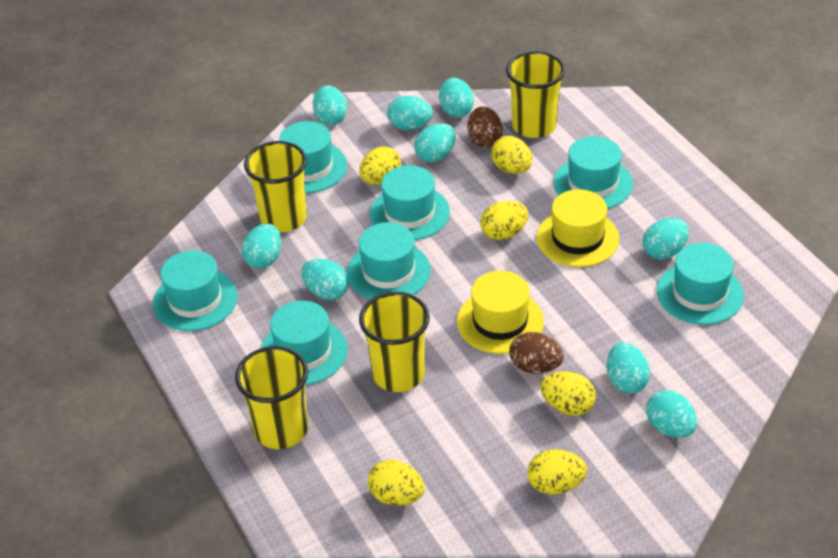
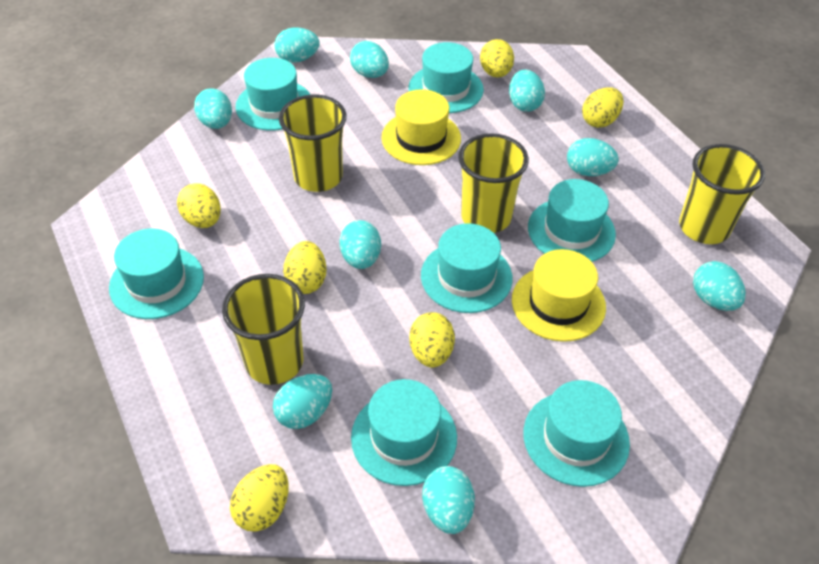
brown egg: 2 -> 0

